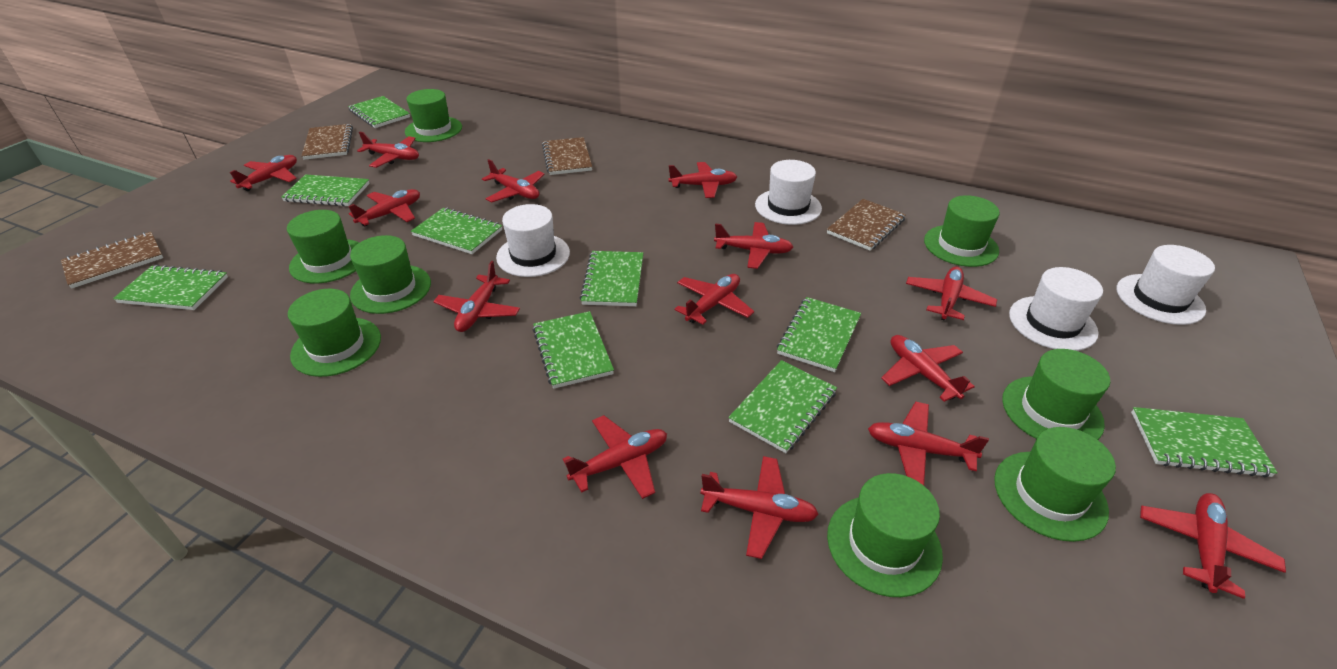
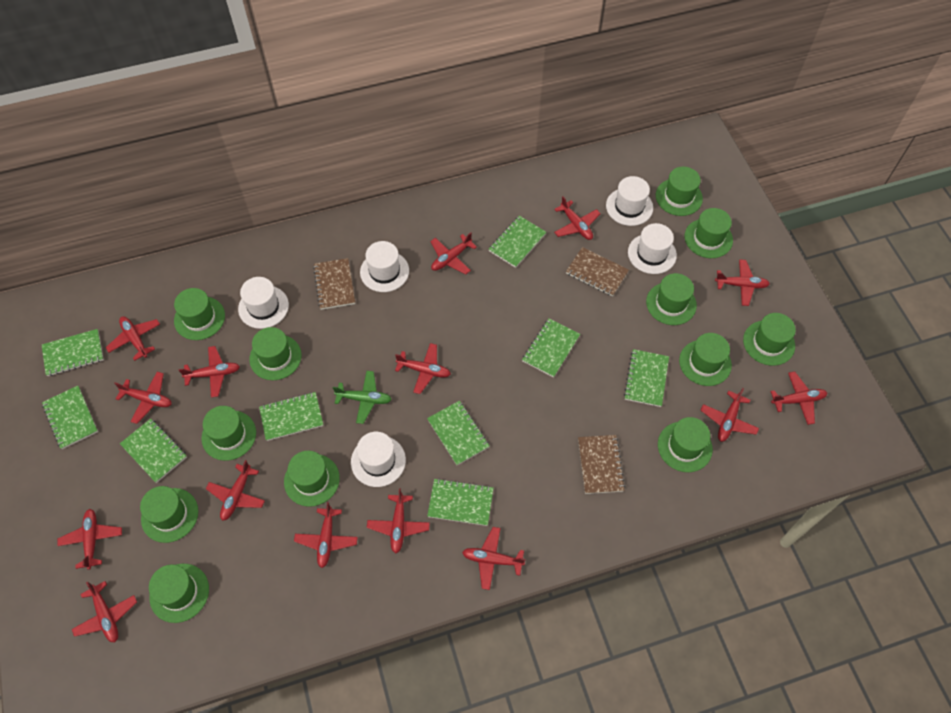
brown notebook: 4 -> 3
green hat: 8 -> 12
green plane: 0 -> 1
red plane: 14 -> 15
white hat: 4 -> 5

